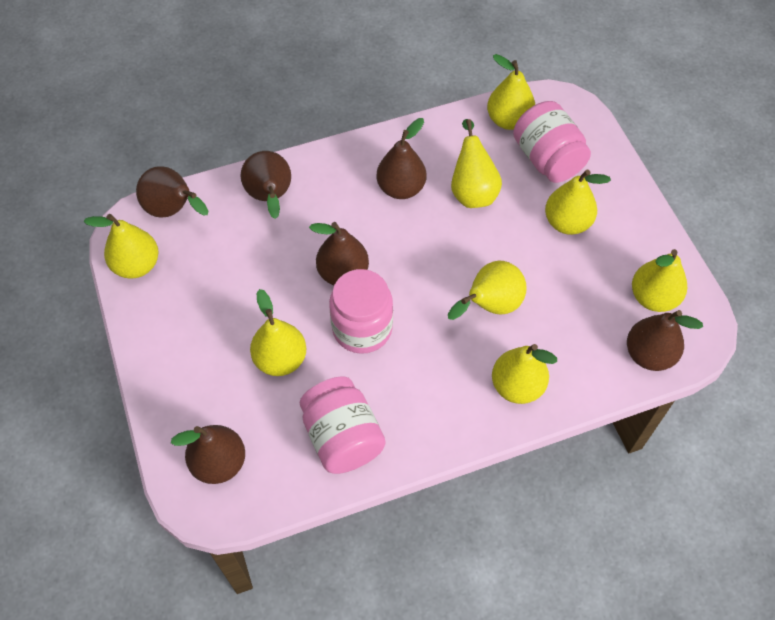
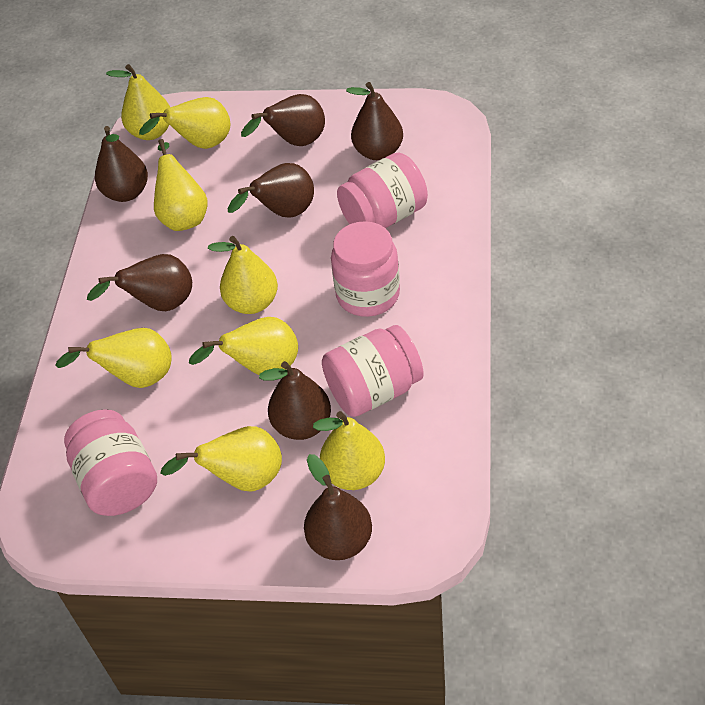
brown pear: 6 -> 7
pink jar: 3 -> 4

